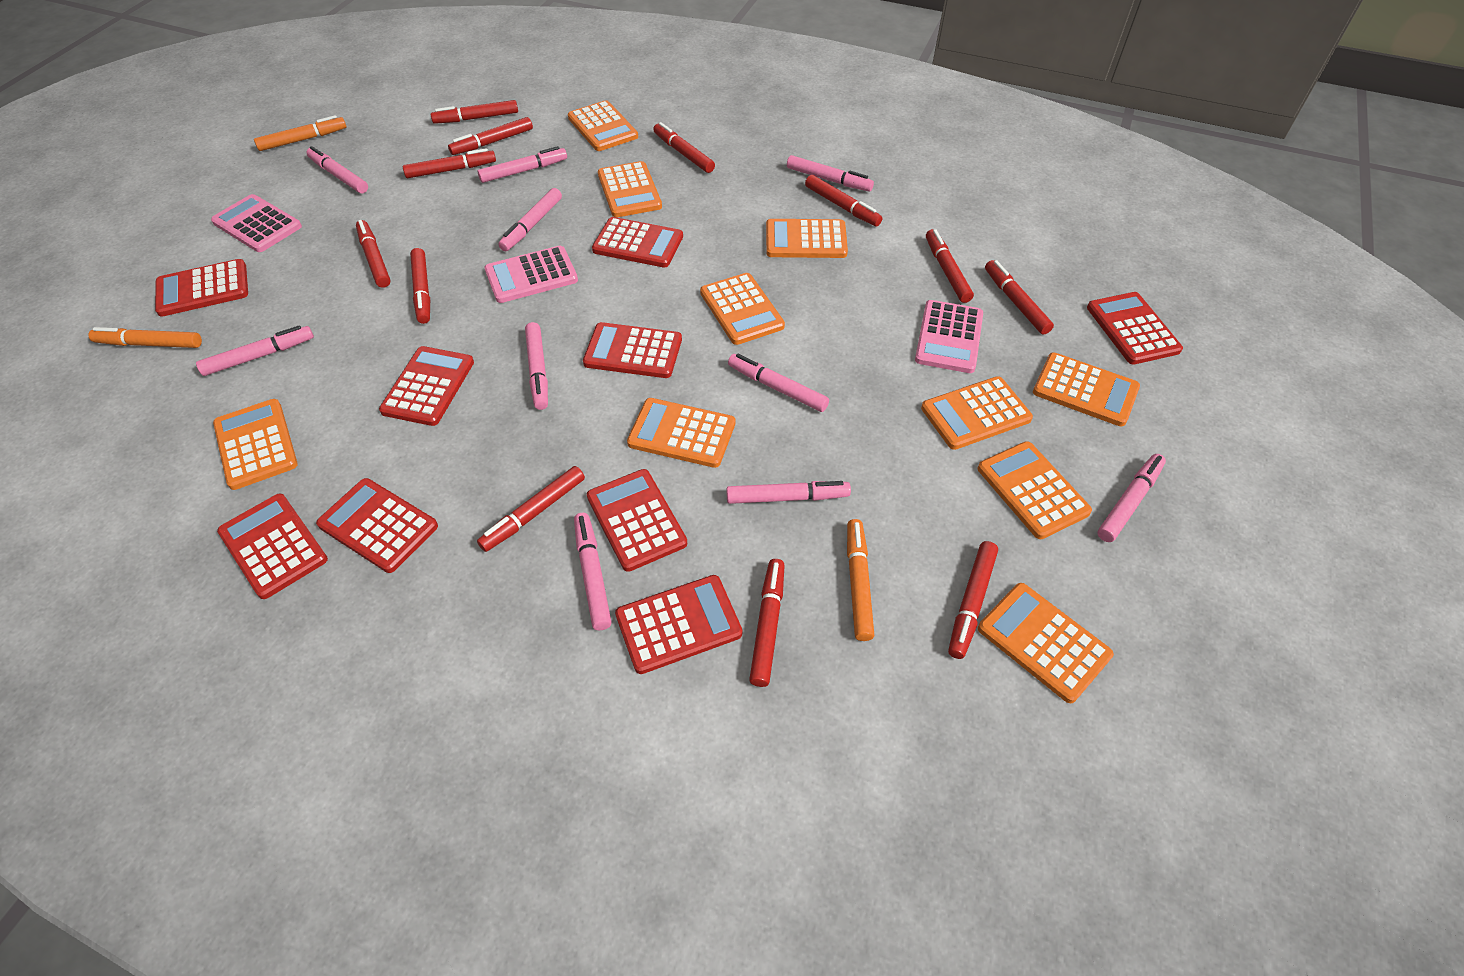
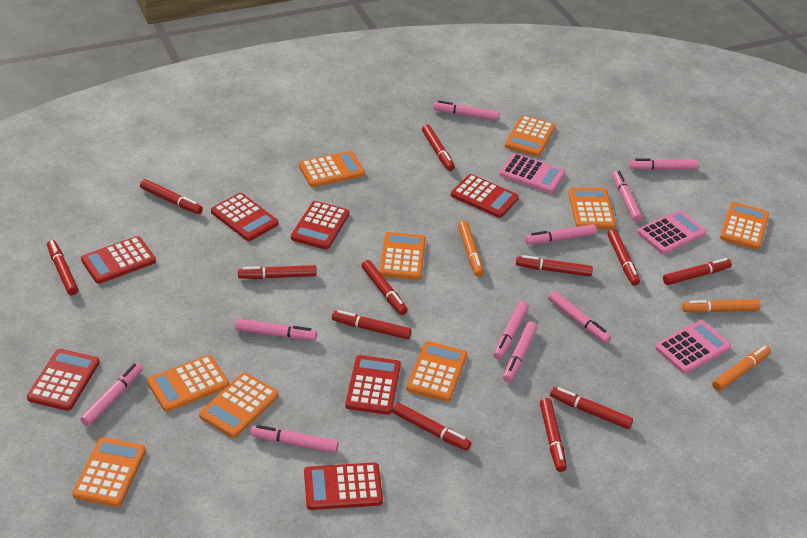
orange calculator: 10 -> 9
red calculator: 9 -> 7

